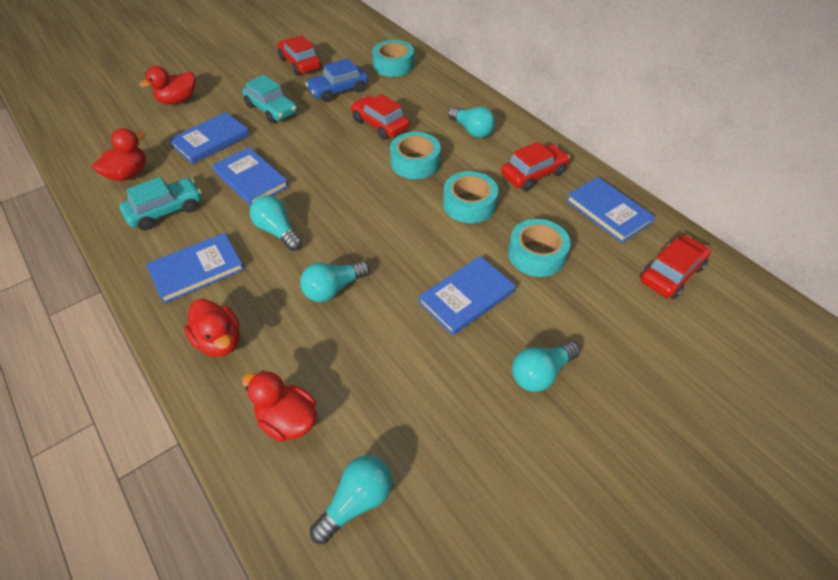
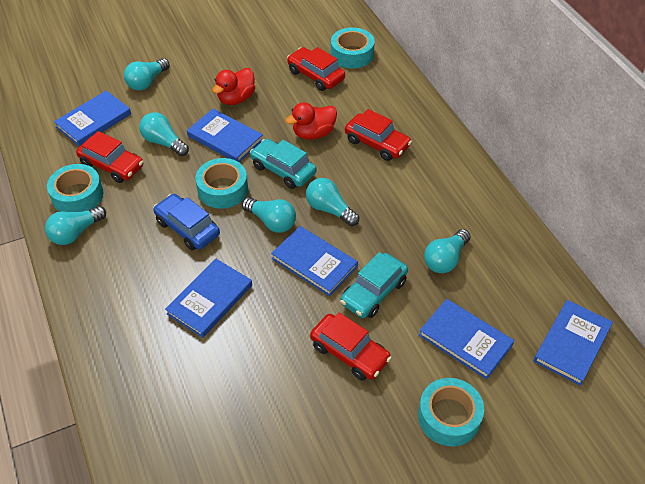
blue book: 5 -> 6
red duck: 4 -> 2
turquoise light bulb: 5 -> 6

